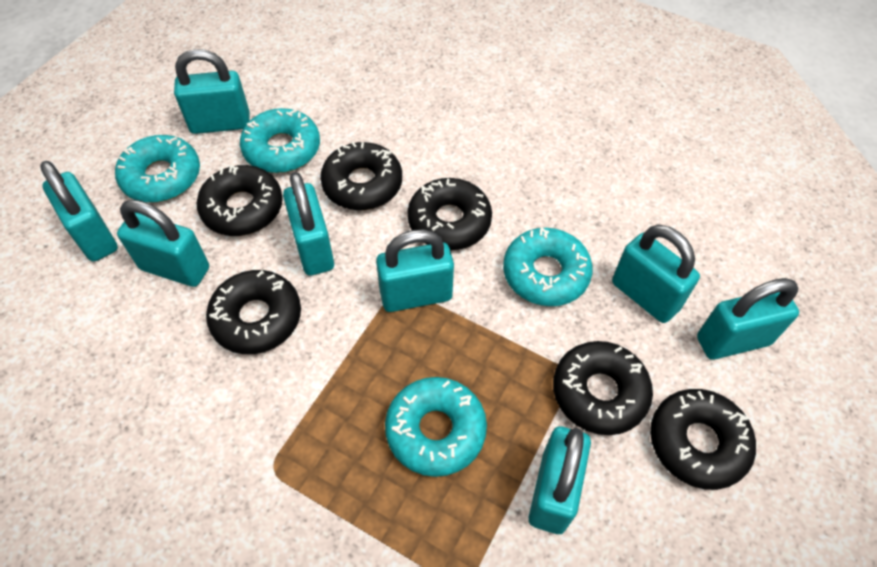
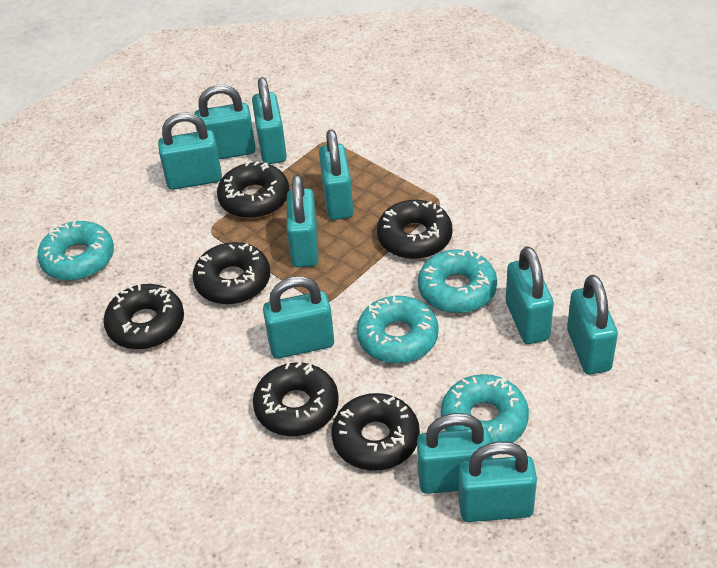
turquoise padlock: 8 -> 10

